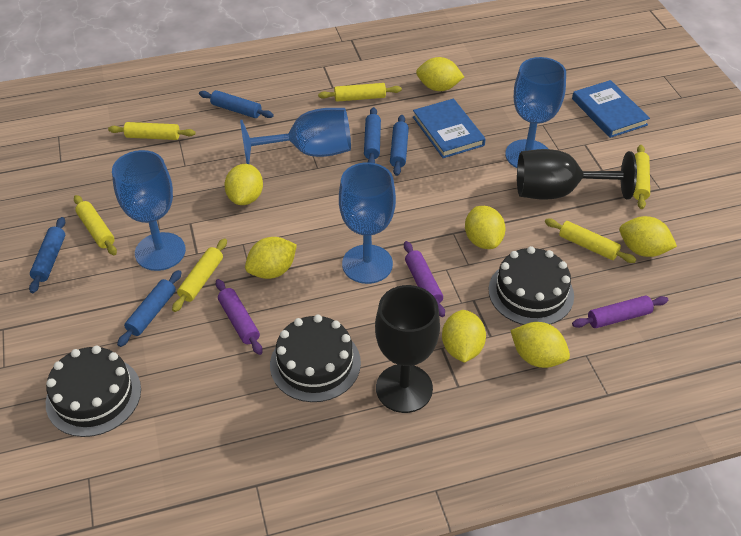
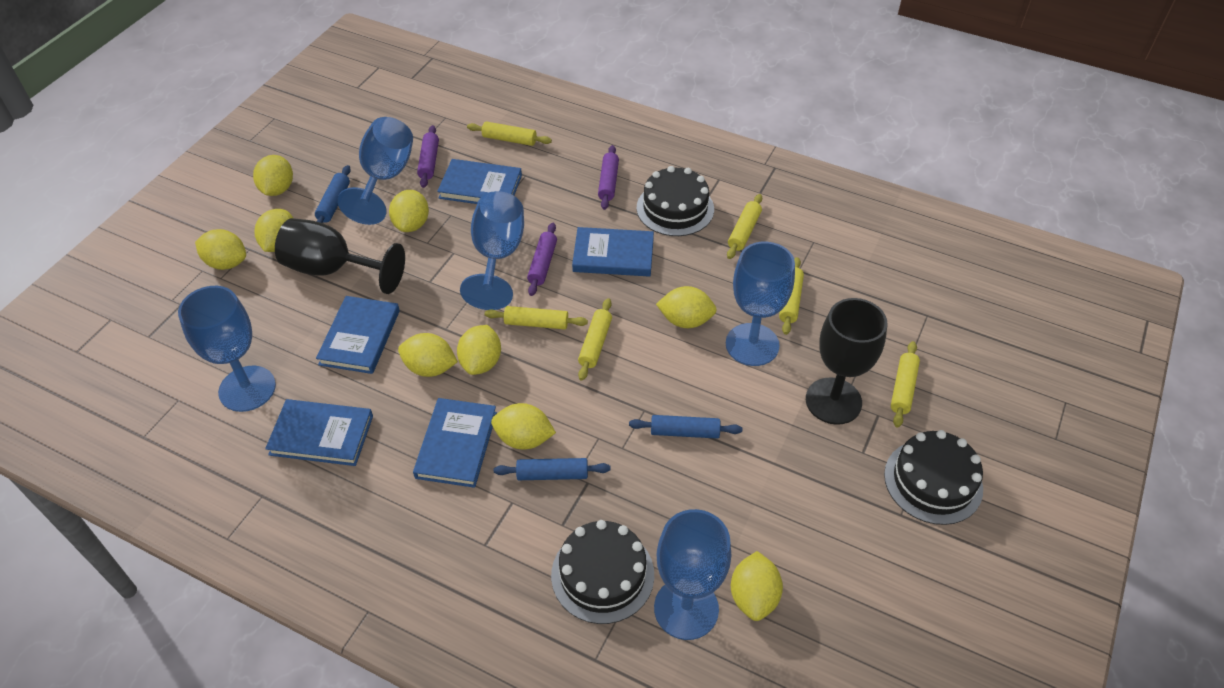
blue book: 2 -> 5
blue goblet: 4 -> 5
blue rolling pin: 5 -> 3
yellow lemon: 7 -> 9

